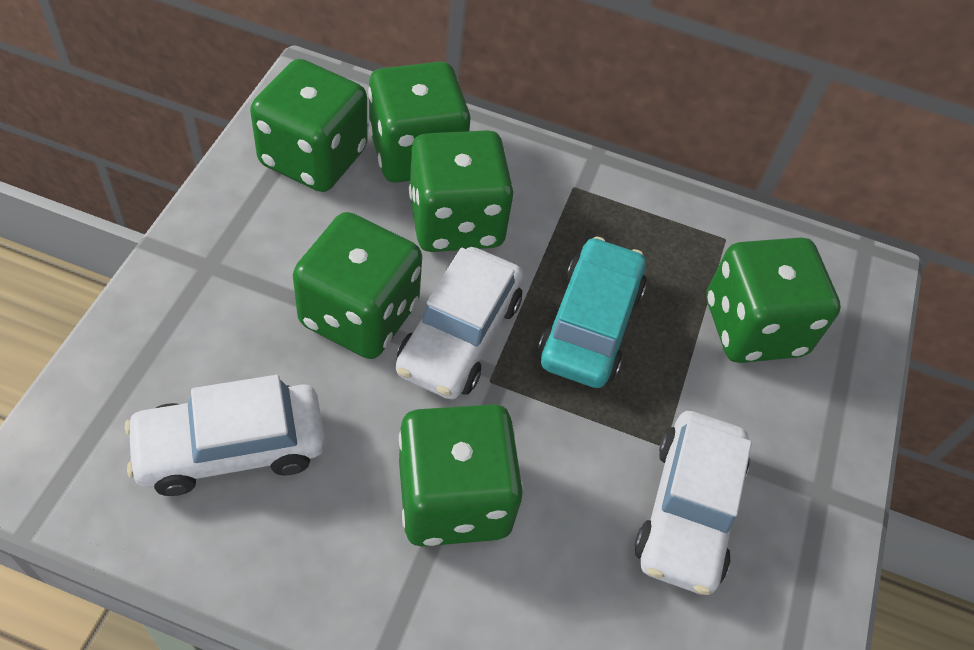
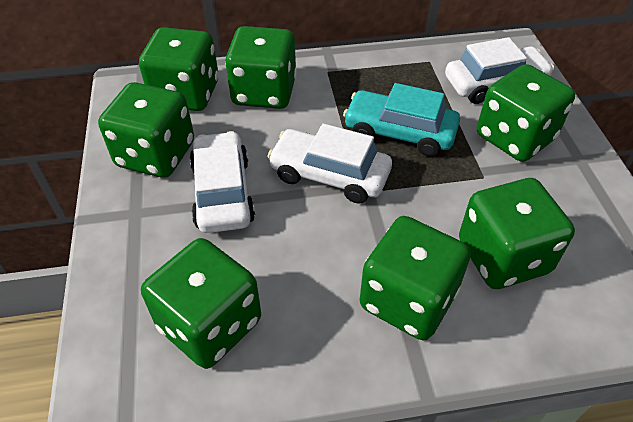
green dice: 6 -> 7

